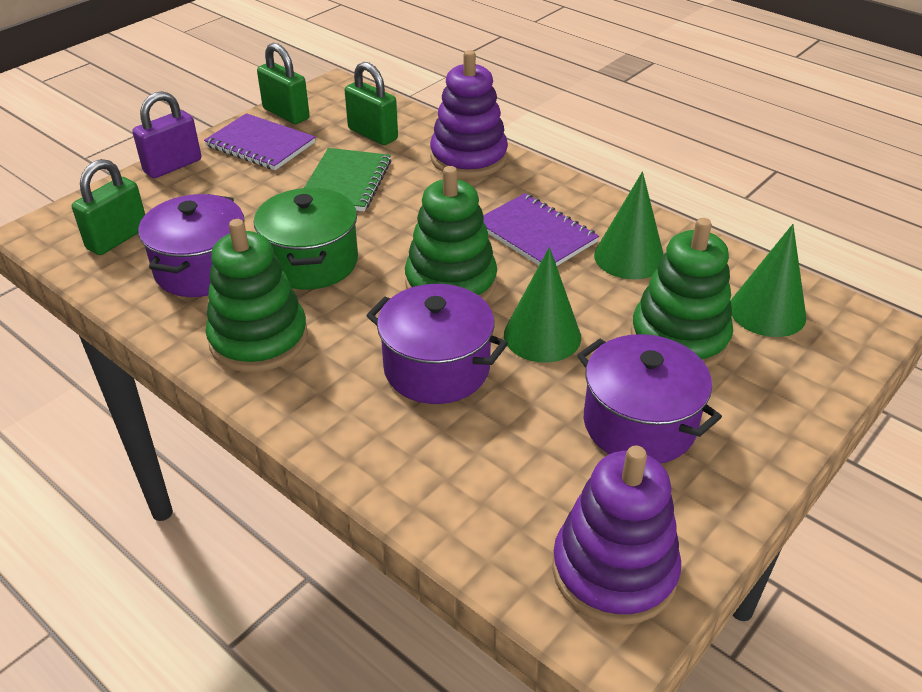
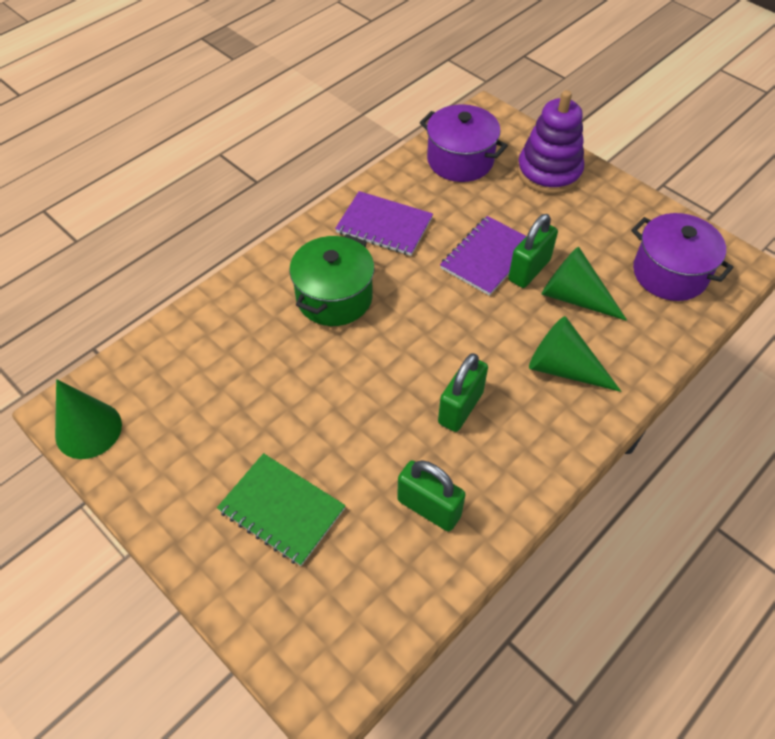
green stacking toy: 3 -> 0
purple padlock: 1 -> 0
purple pot: 3 -> 2
purple stacking toy: 2 -> 1

